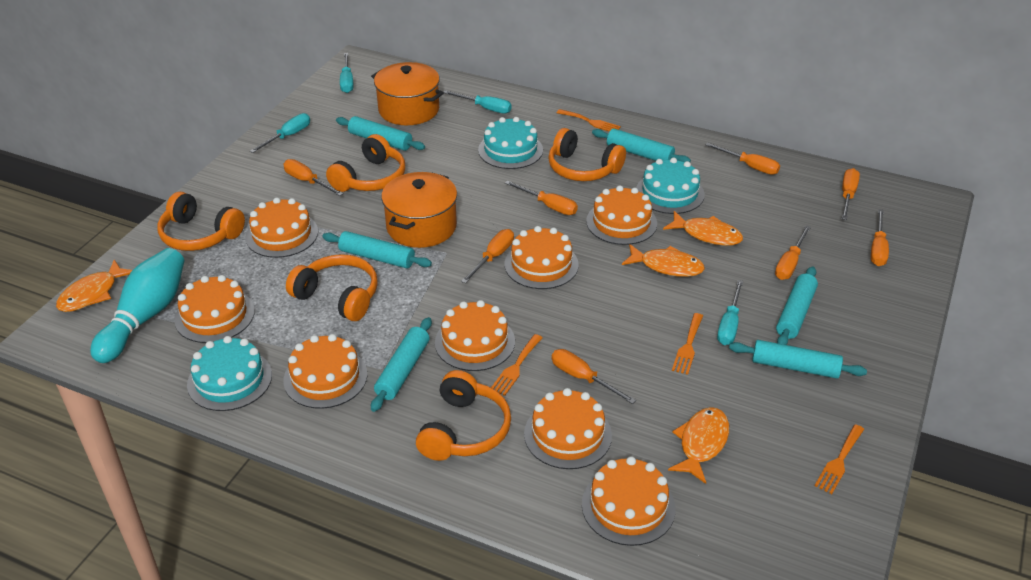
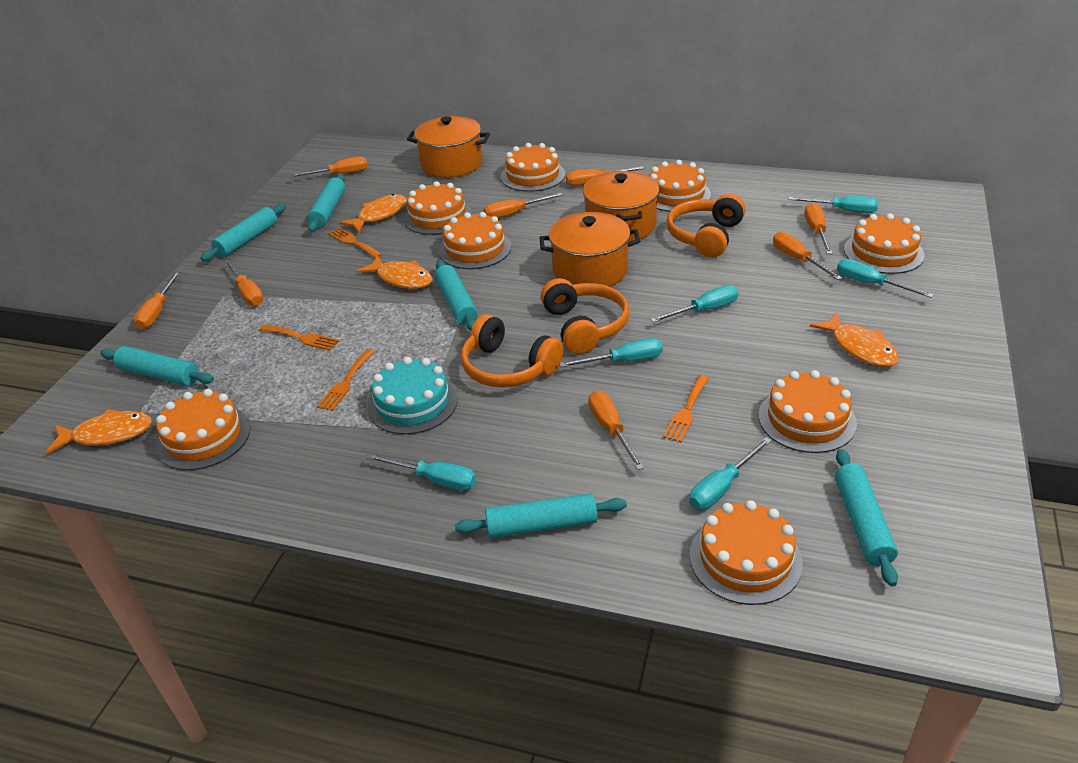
orange headphones: 5 -> 3
orange pot: 2 -> 3
turquoise bowling pin: 1 -> 0
turquoise cake: 3 -> 1
turquoise screwdriver: 4 -> 6

